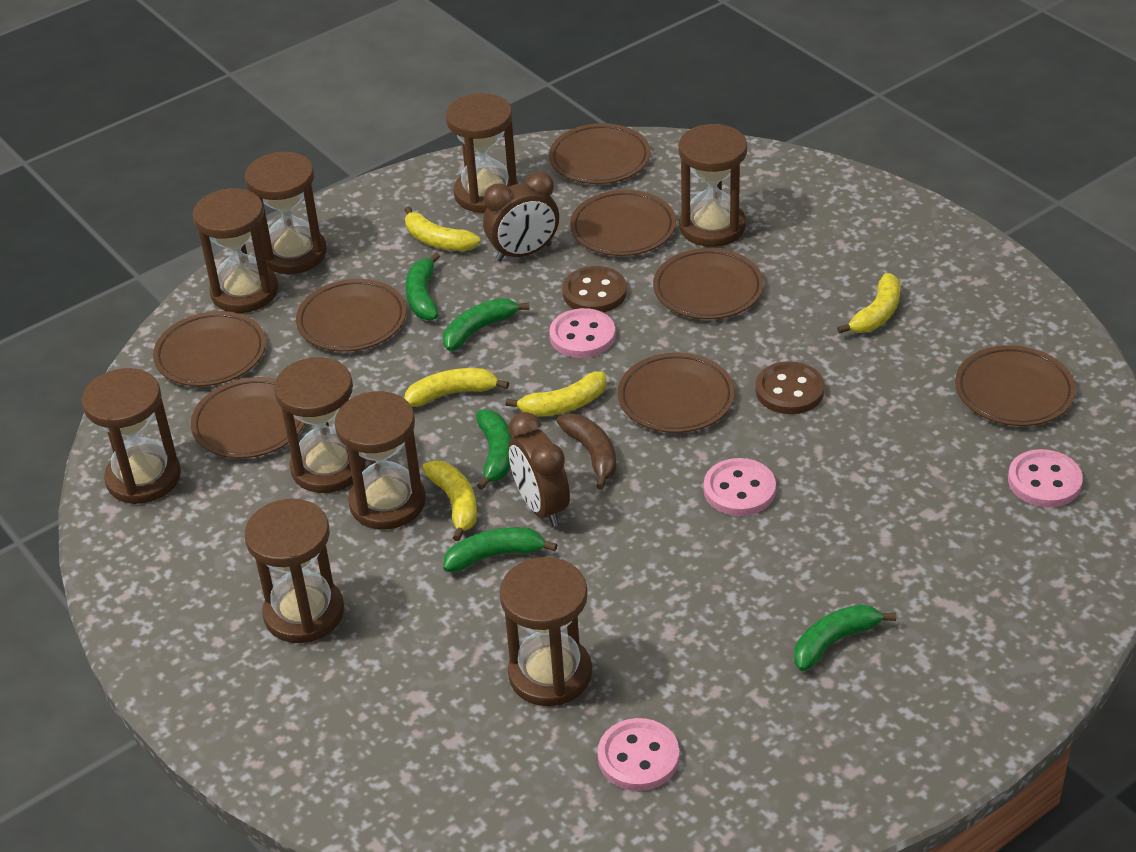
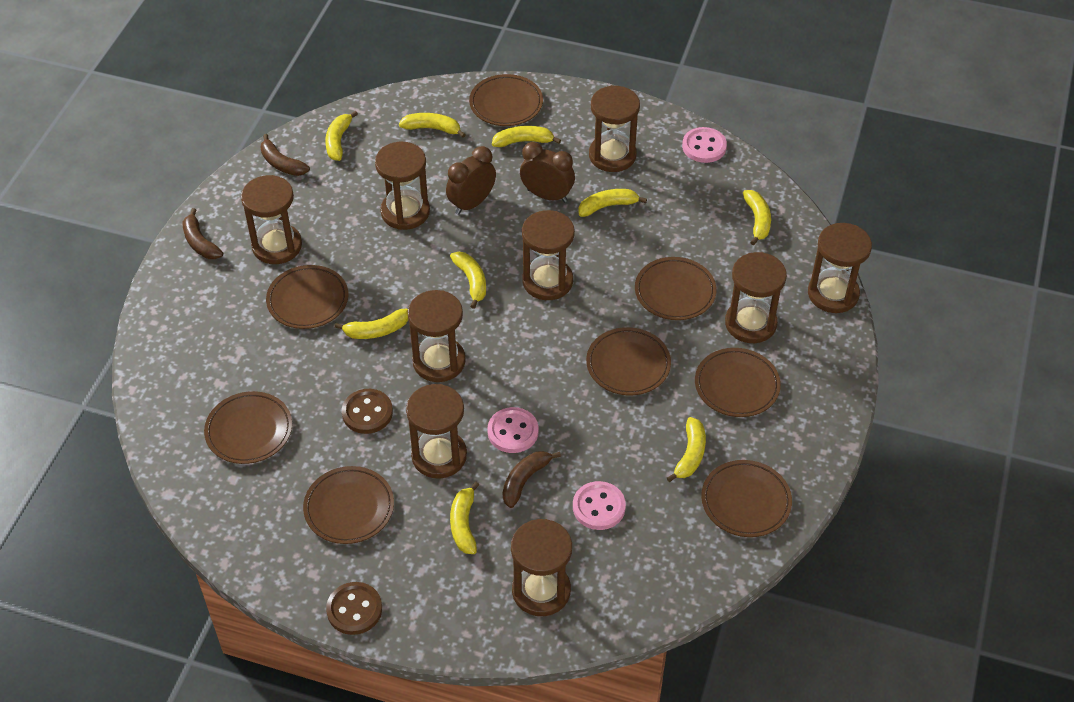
brown banana: 1 -> 3
green banana: 5 -> 0
pink button: 4 -> 3
yellow banana: 5 -> 9

